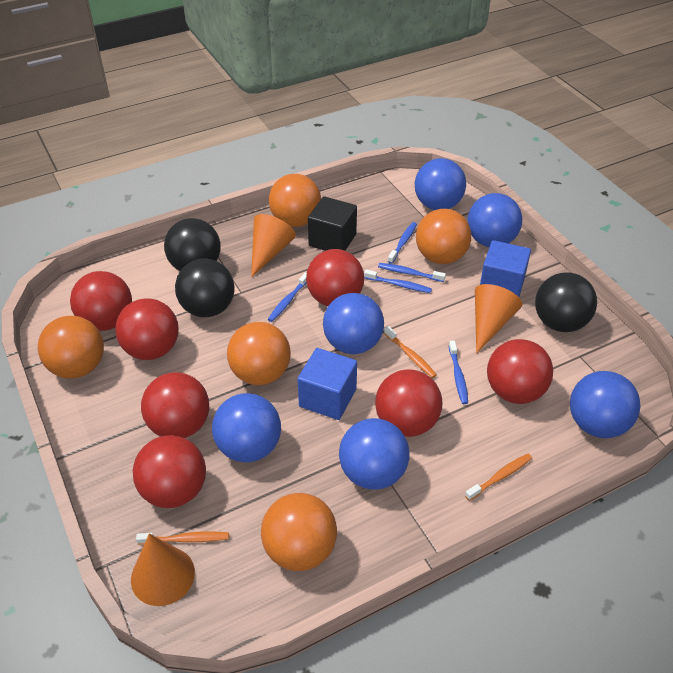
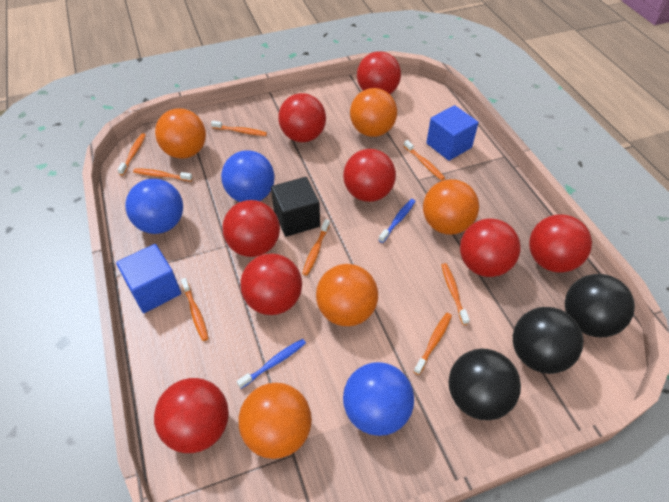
blue ball: 6 -> 3
blue toothbrush: 5 -> 2
orange cone: 3 -> 0
orange toothbrush: 3 -> 8
red ball: 7 -> 8

